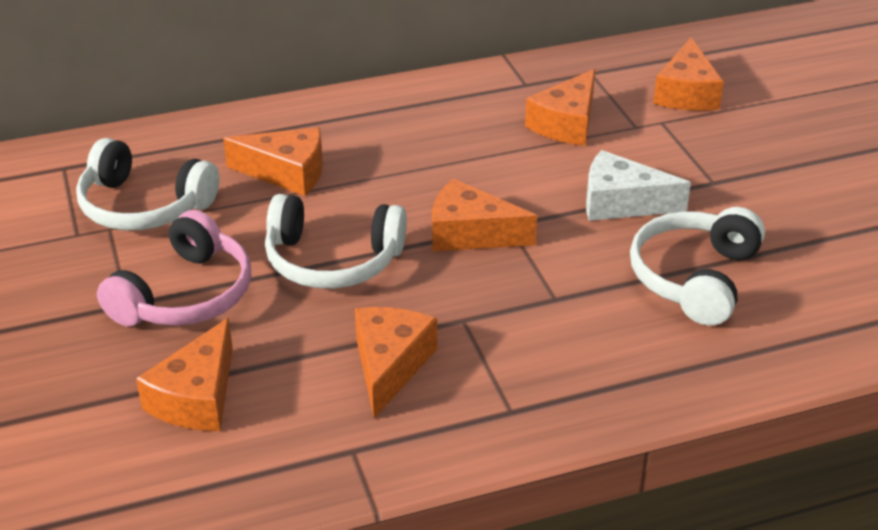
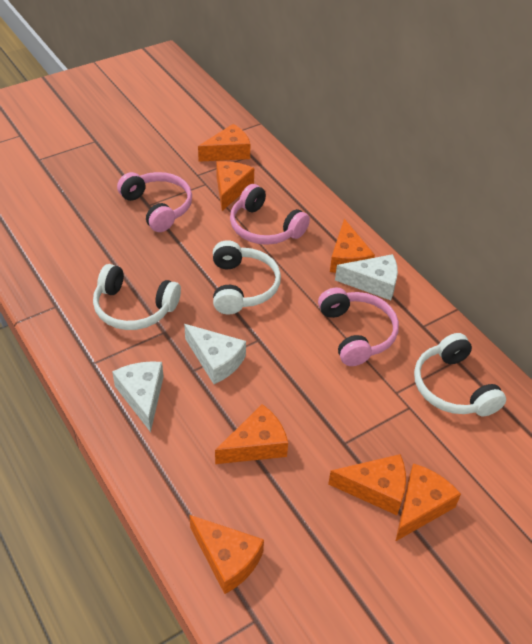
orange cheese: 6 -> 7
pink headphones: 1 -> 3
white cheese: 1 -> 3

